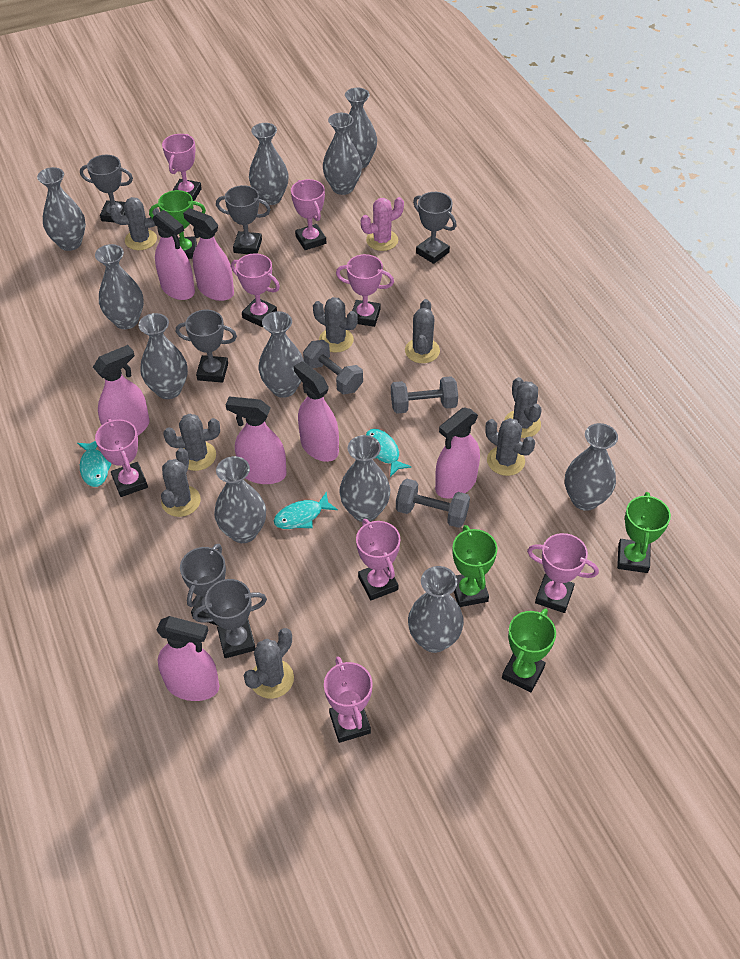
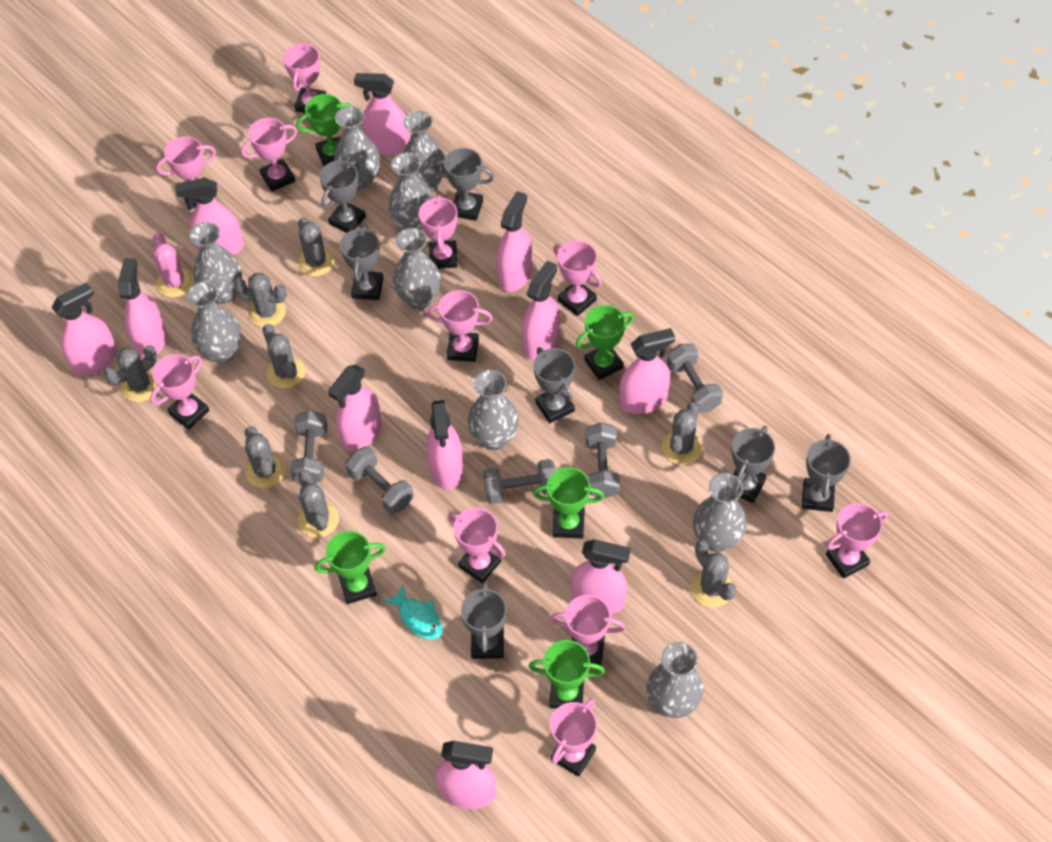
green trophy: 4 -> 5
grey dumbbell: 3 -> 5
grey trophy: 6 -> 7
grey vase: 11 -> 9
pink spray bottle: 7 -> 11
pink trophy: 8 -> 11
turquoise fish: 3 -> 1

